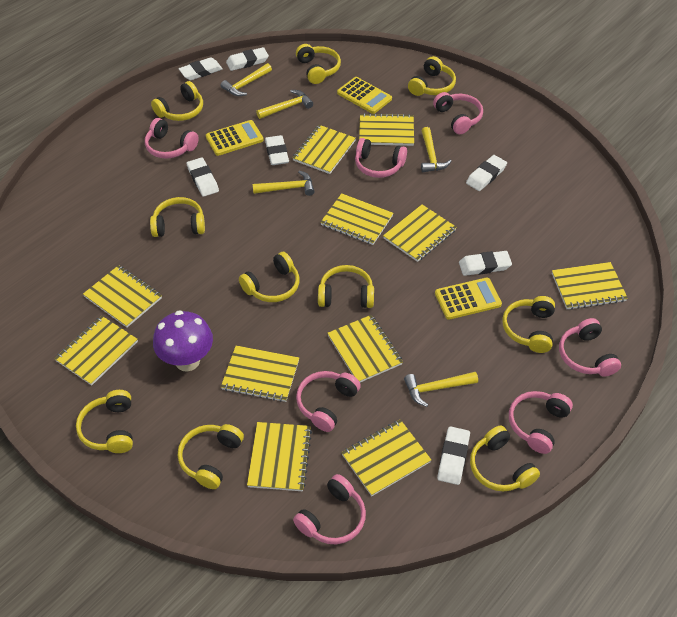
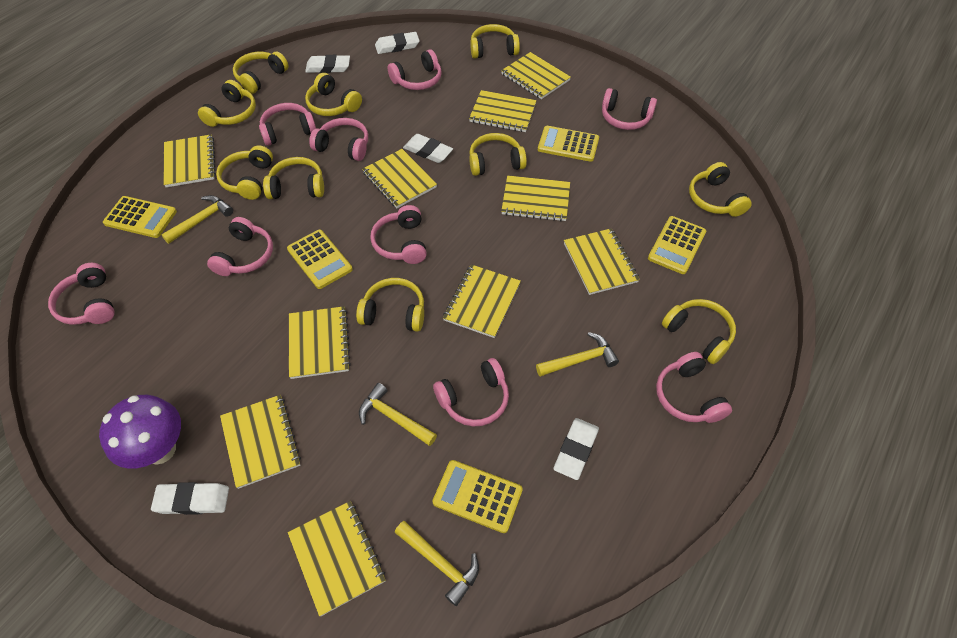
pink headphones: 7 -> 9
white eraser: 7 -> 5
yellow calculator: 3 -> 5
yellow hammer: 5 -> 4
yellow notebook: 11 -> 10

